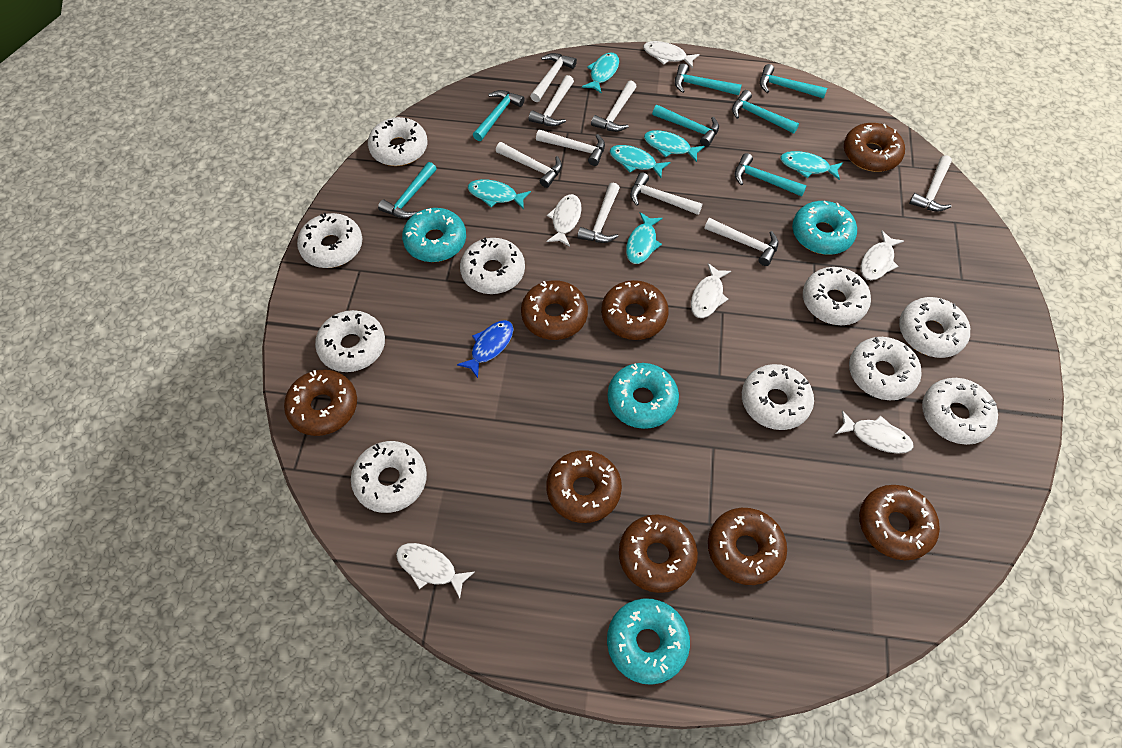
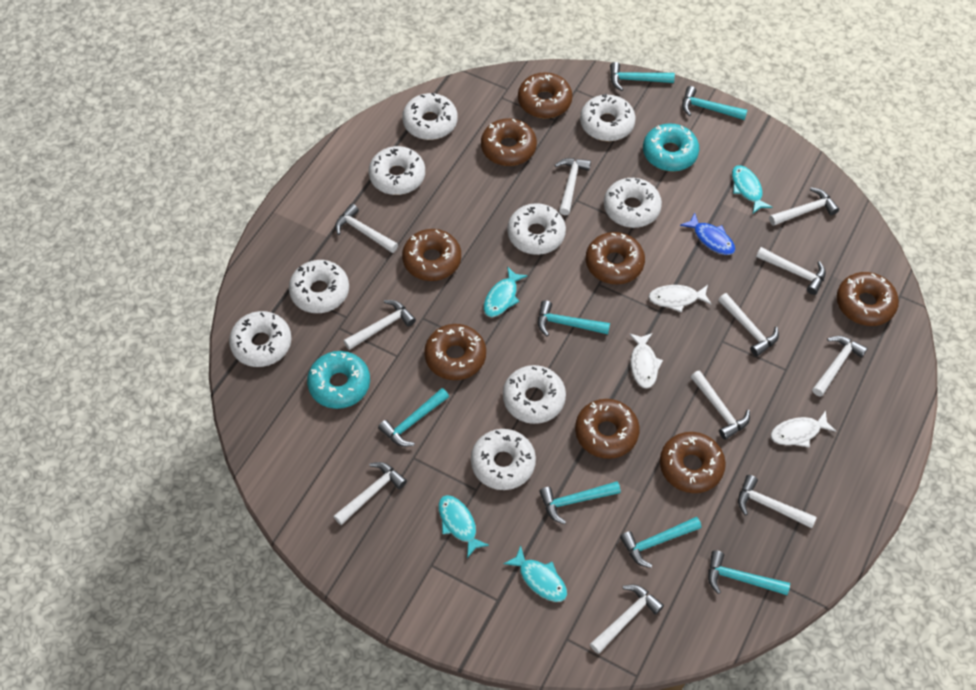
turquoise donut: 4 -> 2
turquoise fish: 6 -> 4
white donut: 10 -> 9
white fish: 6 -> 3
white hammer: 9 -> 11

